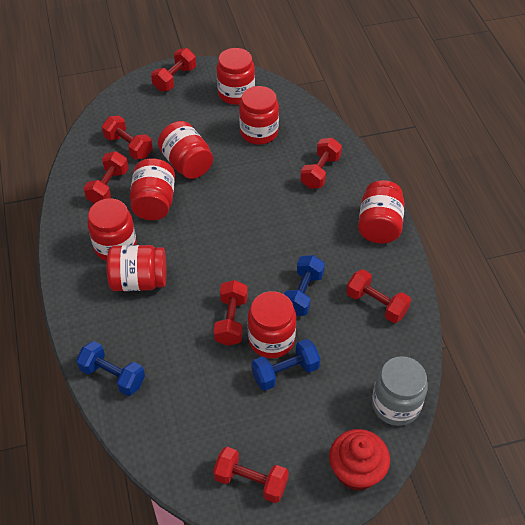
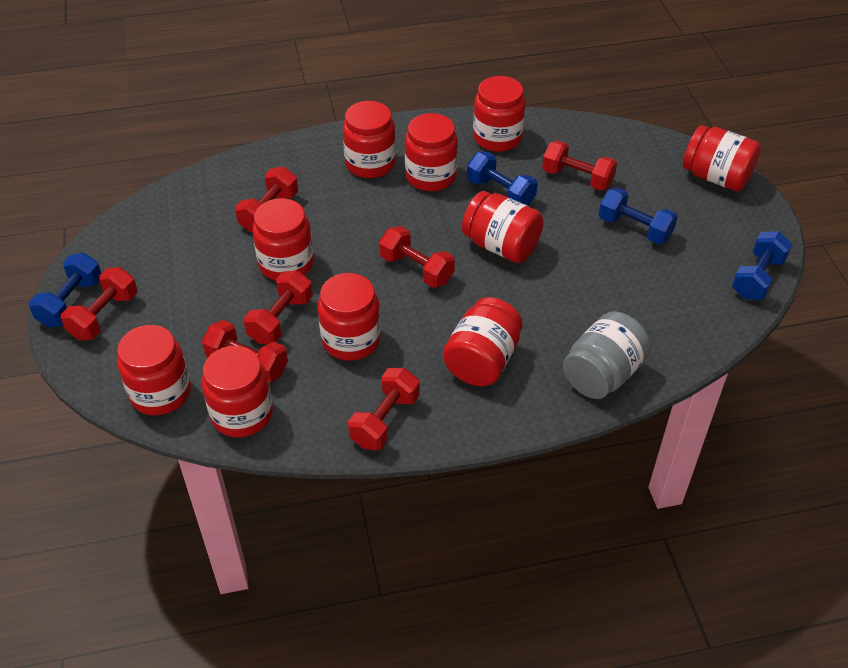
blue dumbbell: 3 -> 4
red cupcake: 1 -> 0
red jar: 8 -> 10

